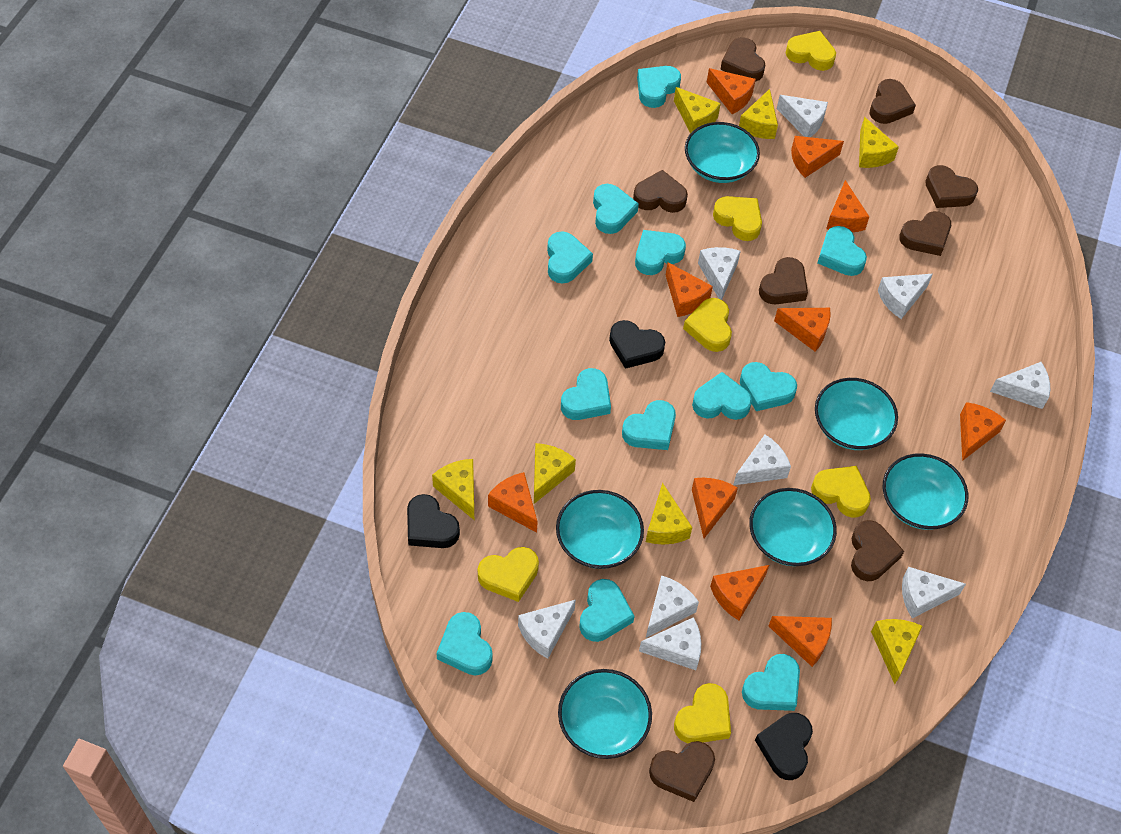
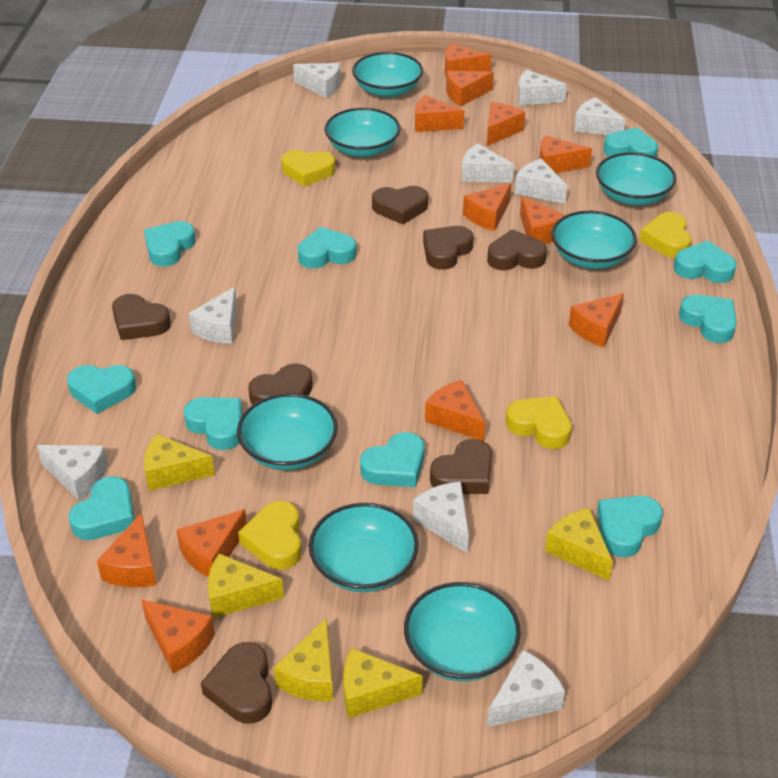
black heart: 3 -> 0
brown heart: 8 -> 7
orange cheese: 10 -> 12
turquoise bowl: 6 -> 7
turquoise heart: 12 -> 10
yellow cheese: 7 -> 5
yellow heart: 6 -> 4

